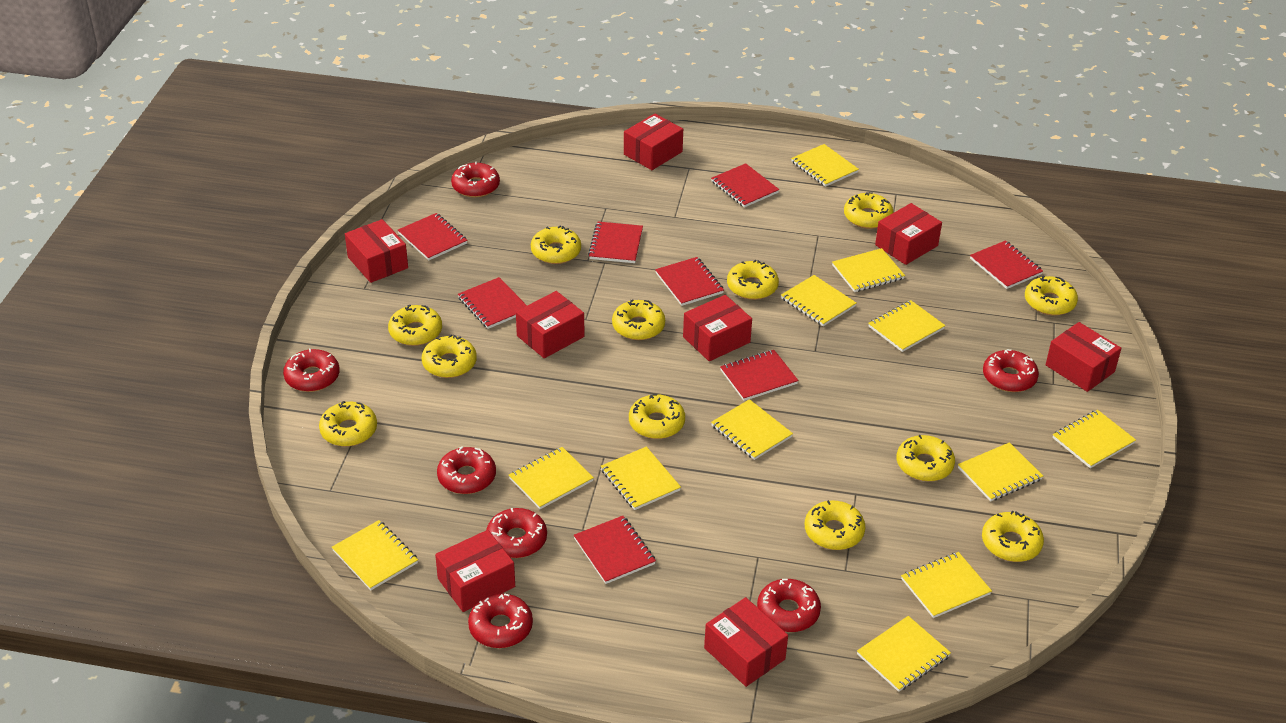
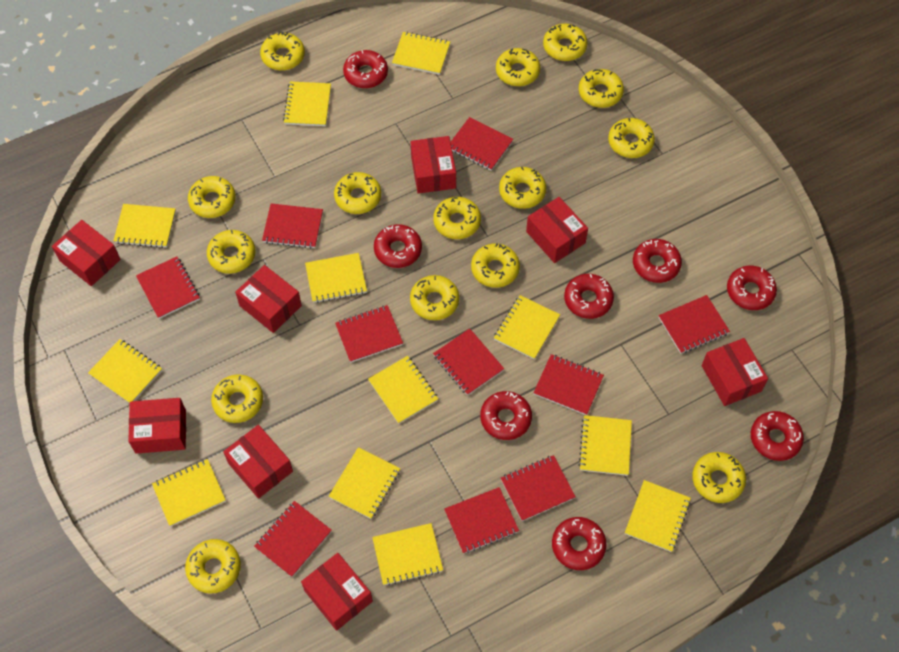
red donut: 7 -> 8
red notebook: 8 -> 10
yellow donut: 12 -> 15

